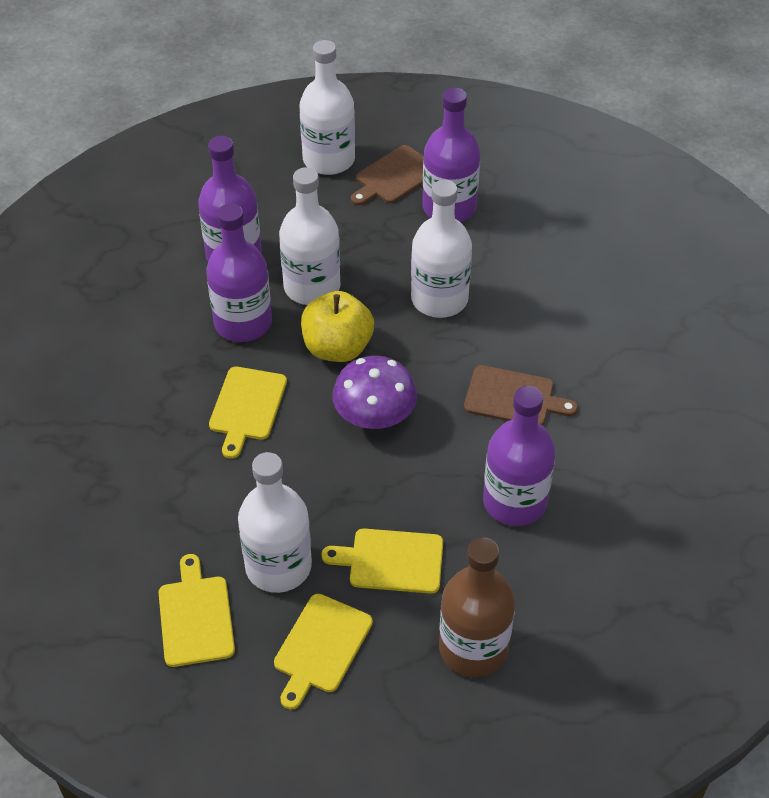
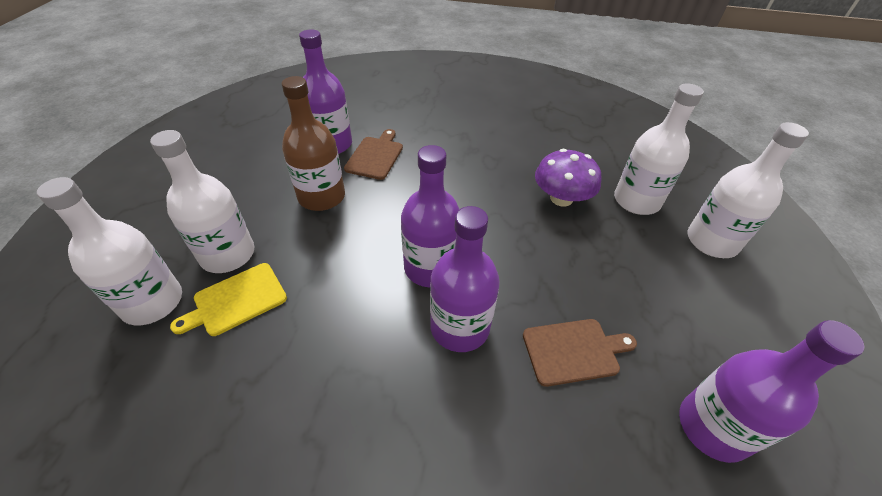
yellow apple: 1 -> 0
yellow cutting board: 4 -> 1

